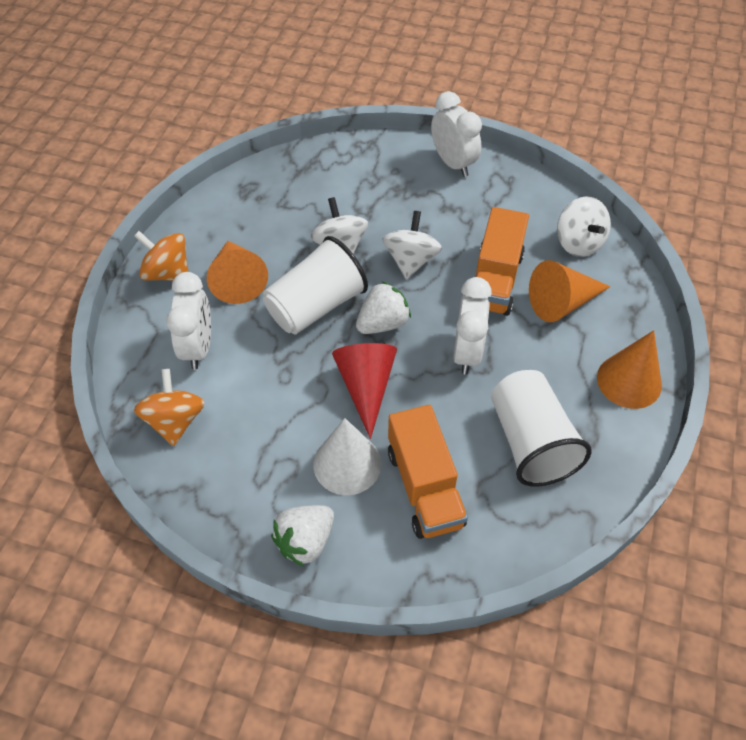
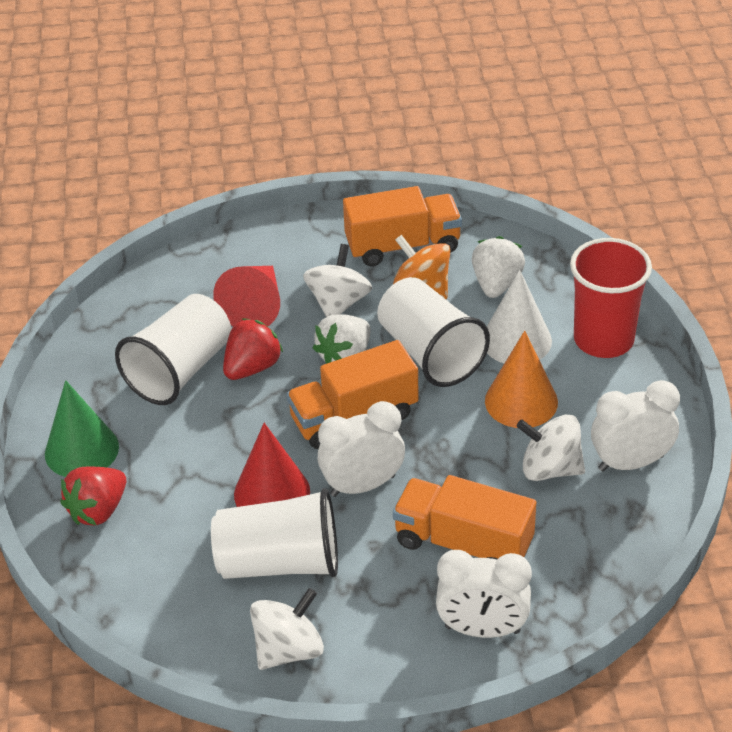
green cone: 0 -> 1
orange cone: 3 -> 1
orange spinning top: 2 -> 1
orange truck: 2 -> 3
red cone: 1 -> 2
red cup: 0 -> 1
red strawberry: 0 -> 2
white cup: 2 -> 3

